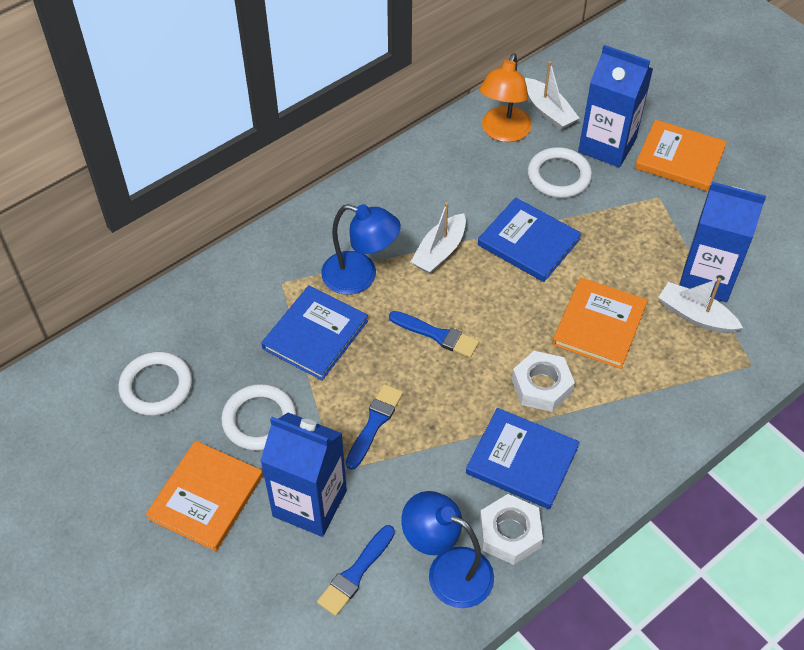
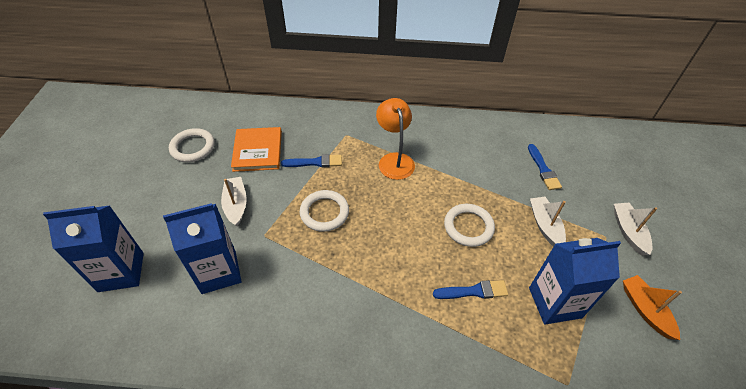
blue book: 3 -> 0
blue lamp: 2 -> 0
orange boat: 0 -> 1
orange book: 3 -> 1
white nut: 2 -> 0

